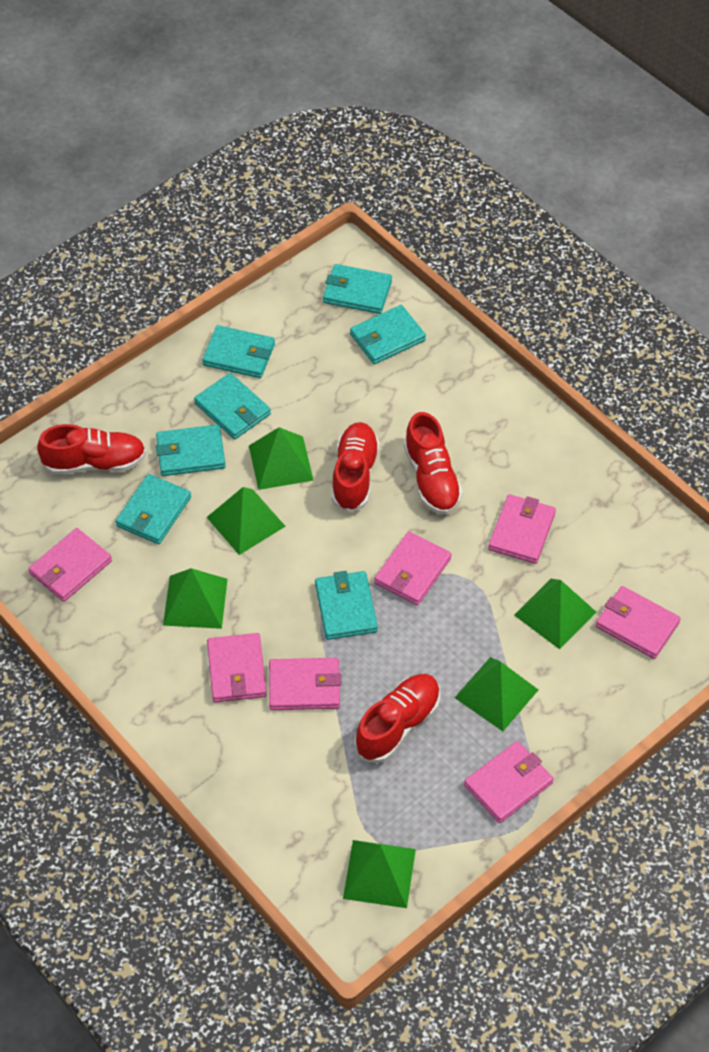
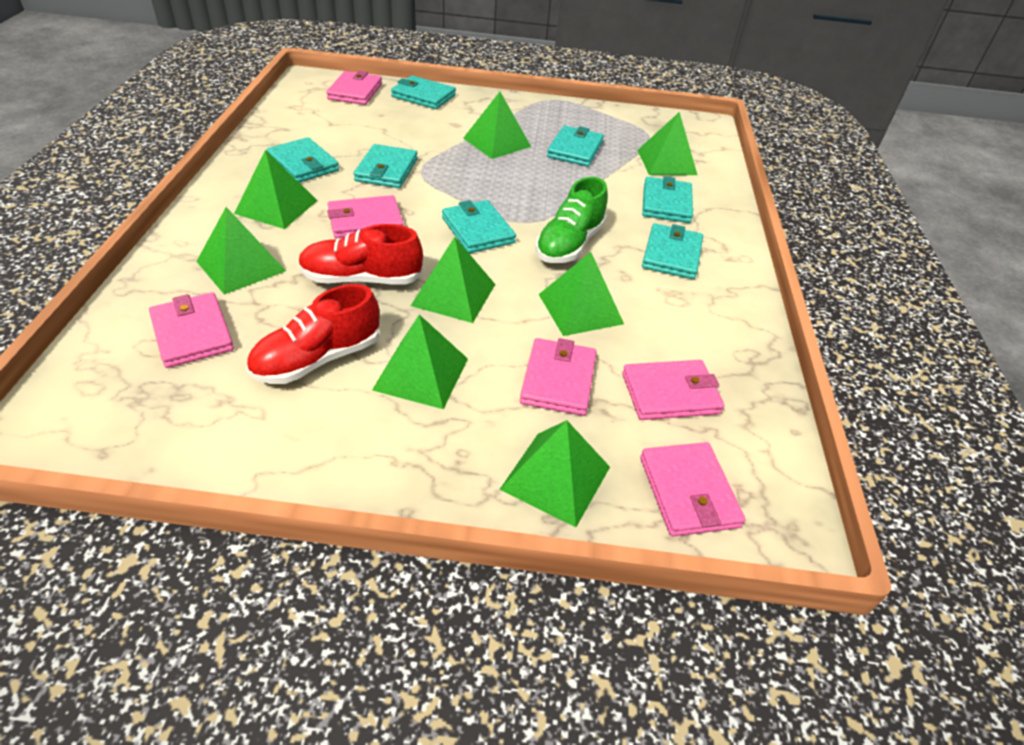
green pyramid: 6 -> 8
green shoe: 0 -> 1
pink wallet: 7 -> 6
red shoe: 4 -> 2

